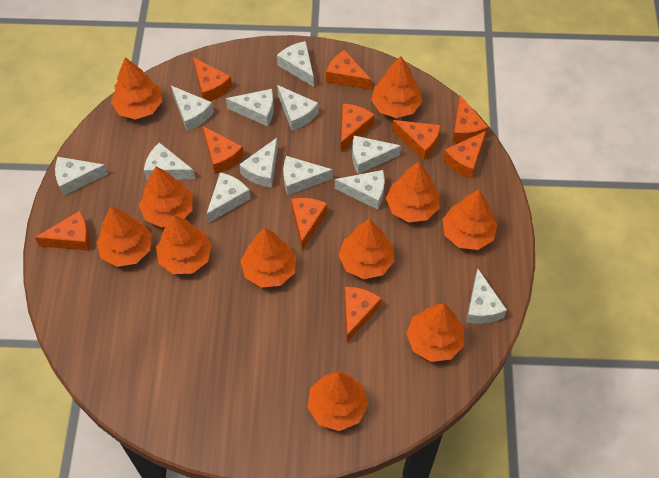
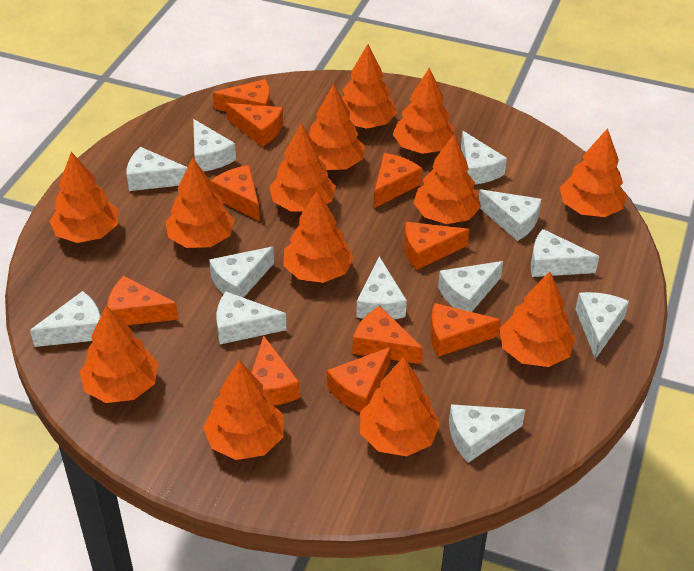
orange tree: 11 -> 13

